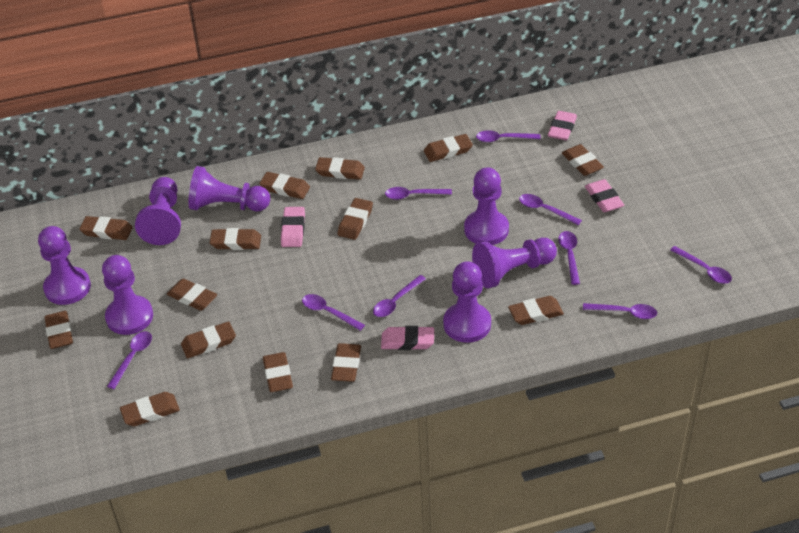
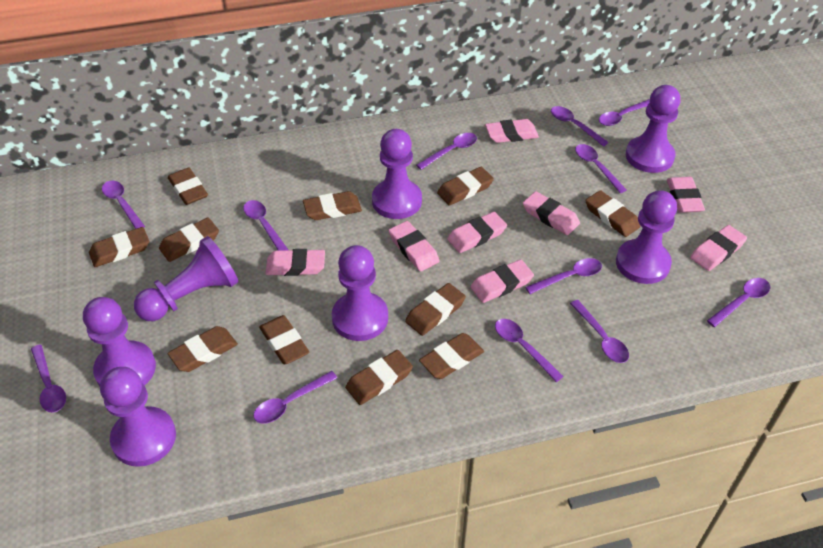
brown eraser: 14 -> 11
pink eraser: 4 -> 8
purple spoon: 9 -> 12

